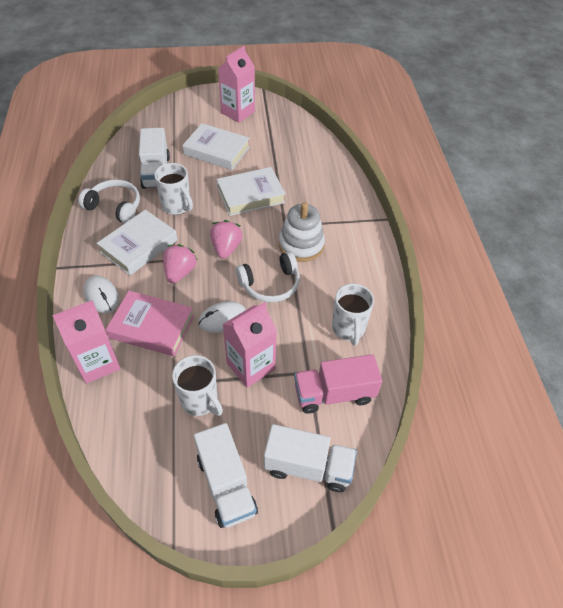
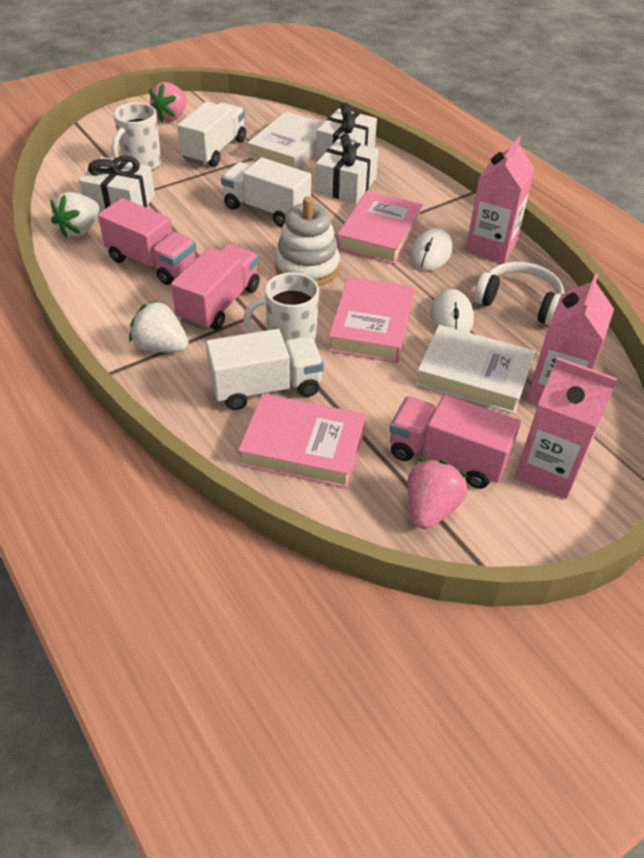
pink book: 1 -> 3
pink truck: 1 -> 3
white book: 3 -> 2
white gift: 0 -> 3
white headphones: 2 -> 1
white mug: 3 -> 2
white strawberry: 0 -> 2

